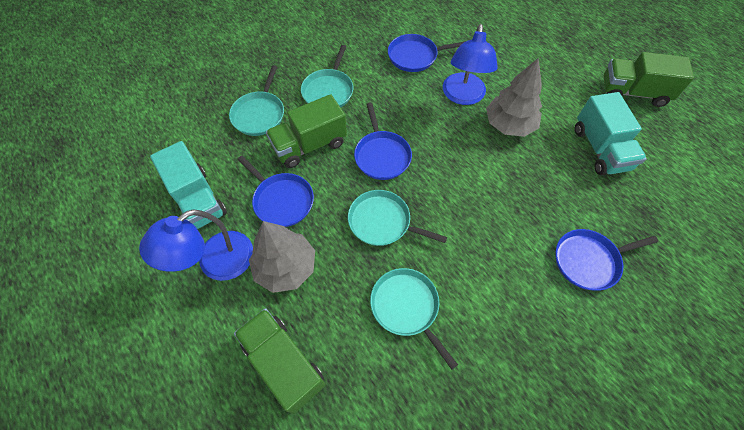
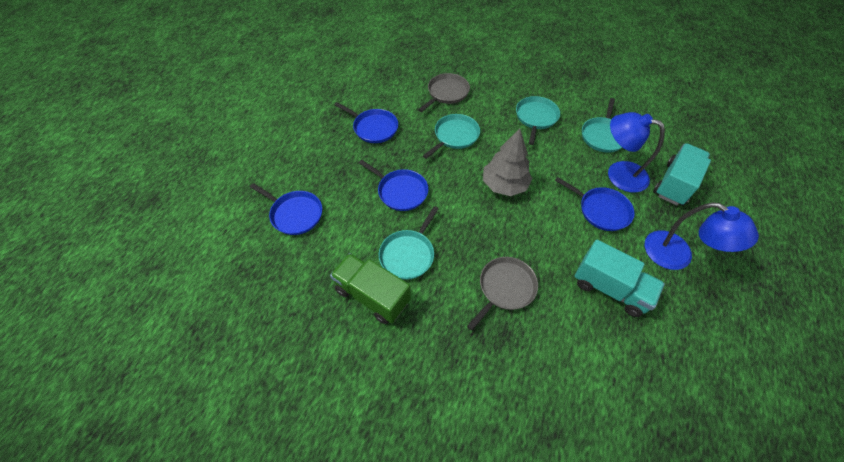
green truck: 3 -> 1
grey pan: 0 -> 2
grey tree: 2 -> 1

